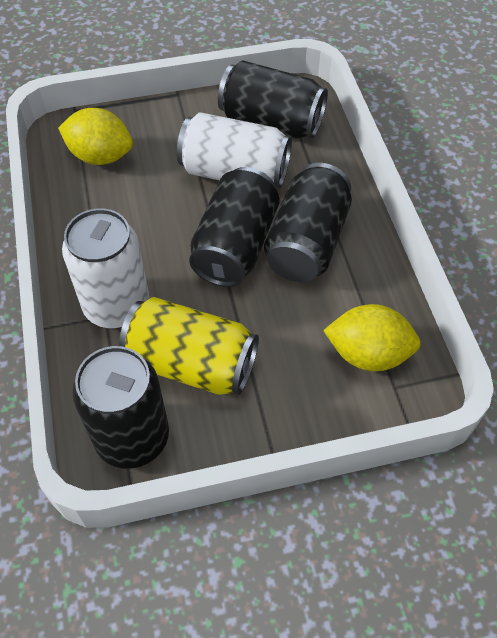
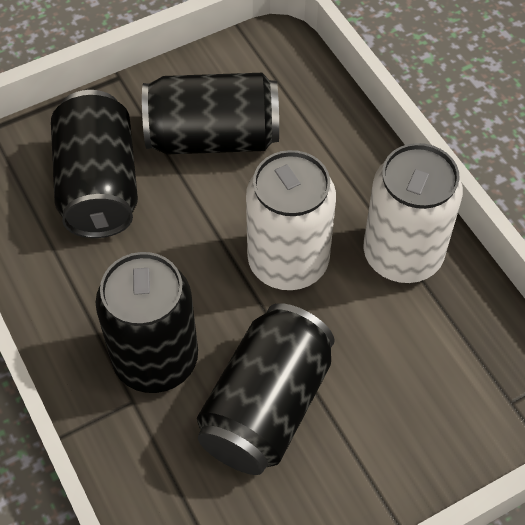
yellow can: 1 -> 0
yellow lemon: 2 -> 0

